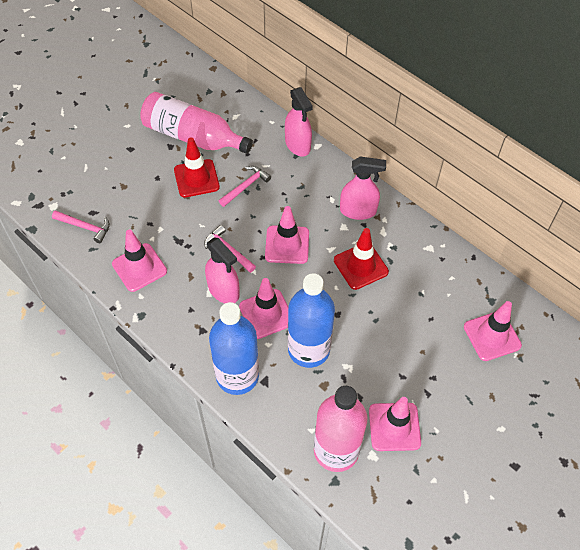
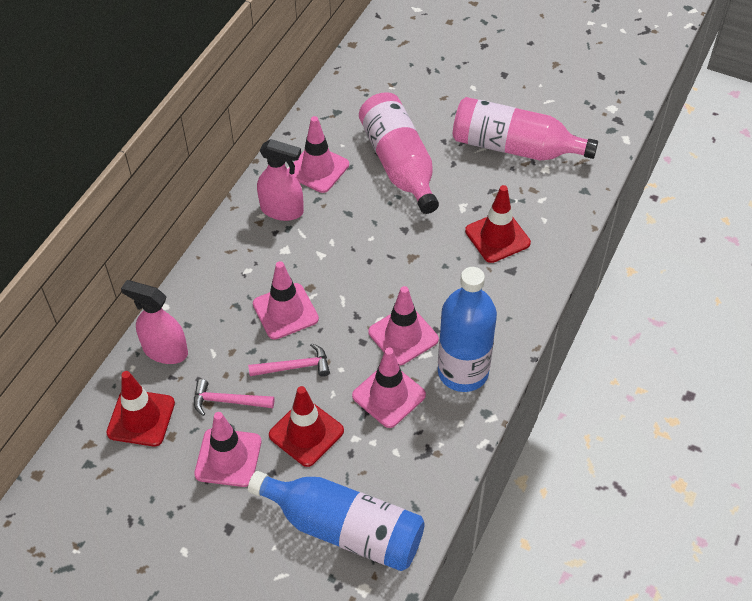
pink hammer: 3 -> 2
pink spray bottle: 3 -> 2
red traffic cone: 2 -> 3

